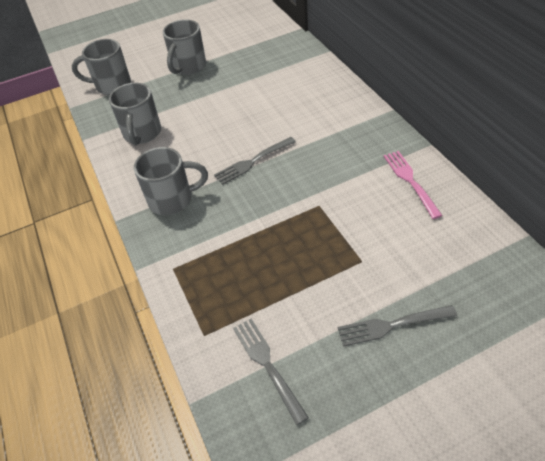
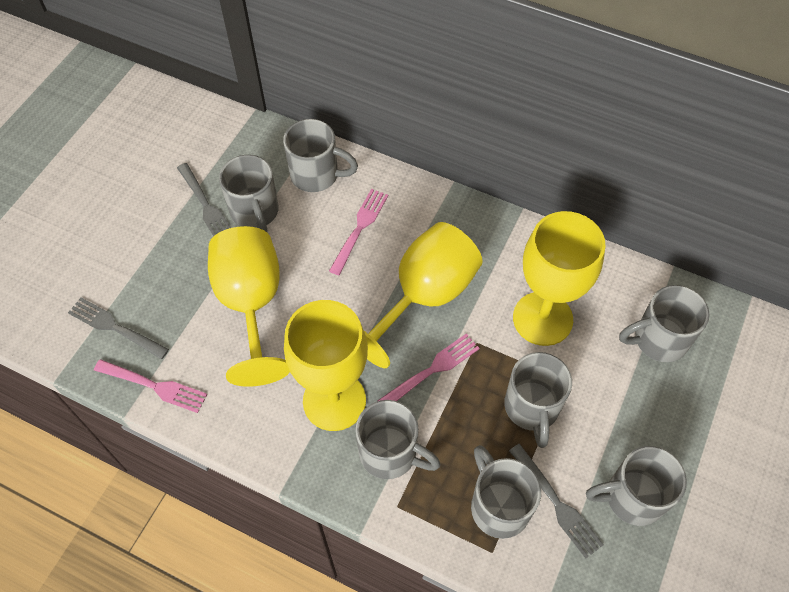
grey mug: 4 -> 7
pink fork: 1 -> 3
yellow goblet: 0 -> 4

